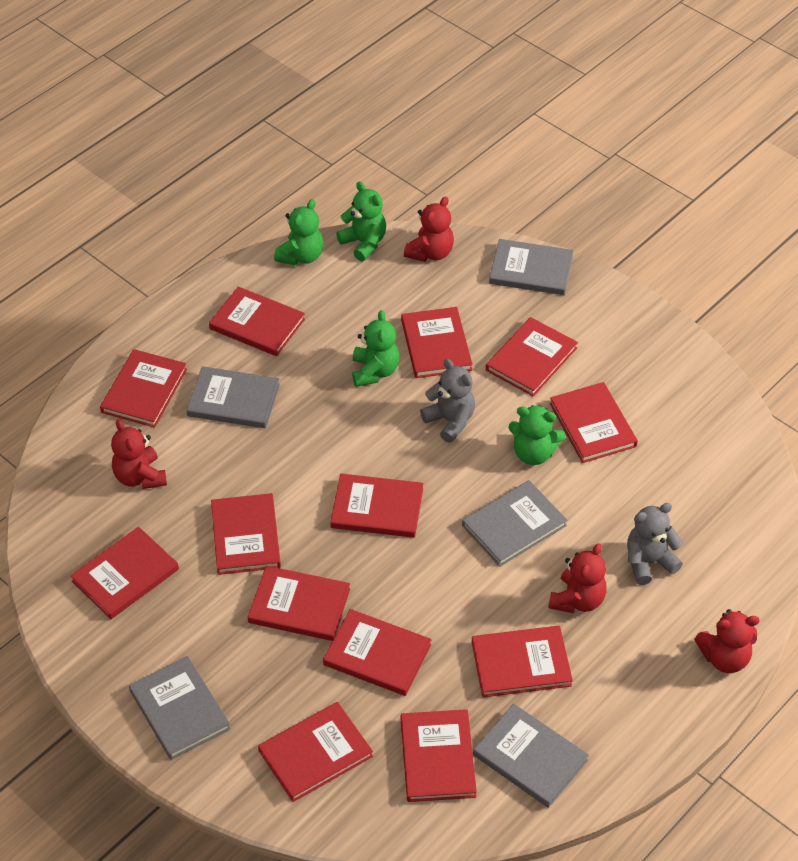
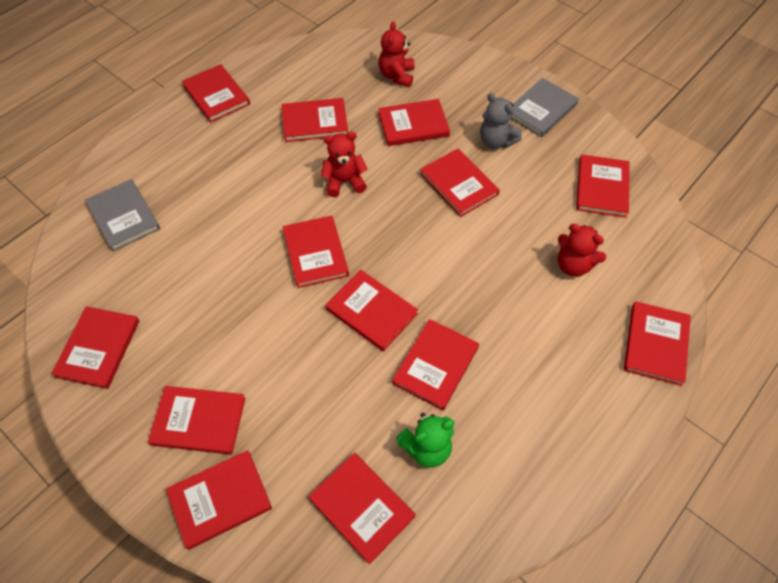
green teddy bear: 4 -> 1
grey book: 5 -> 2
grey teddy bear: 2 -> 1
red teddy bear: 4 -> 3

